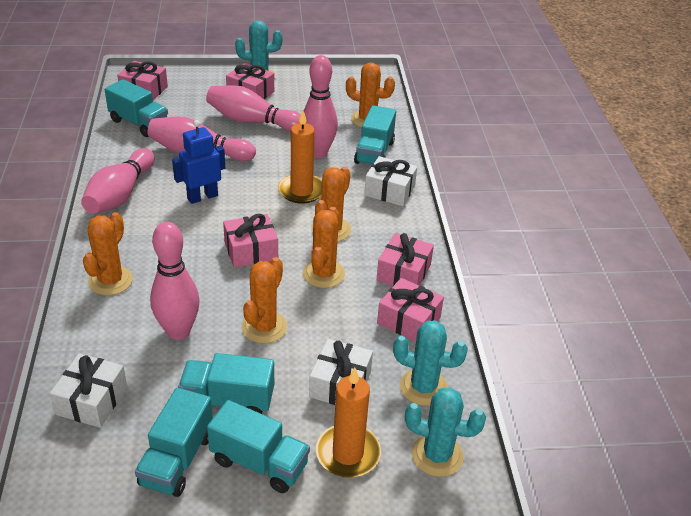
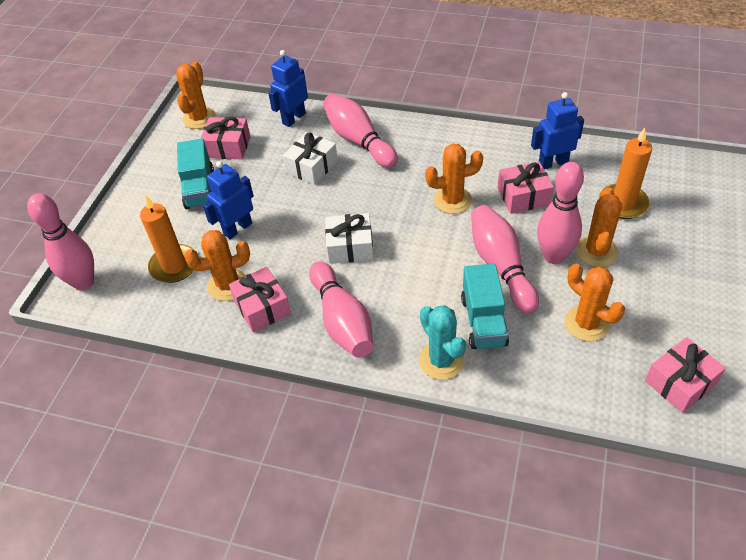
blue robot: 1 -> 3
pink gift: 5 -> 4
turquoise cactus: 3 -> 1
turquoise truck: 5 -> 2
white gift: 3 -> 2

